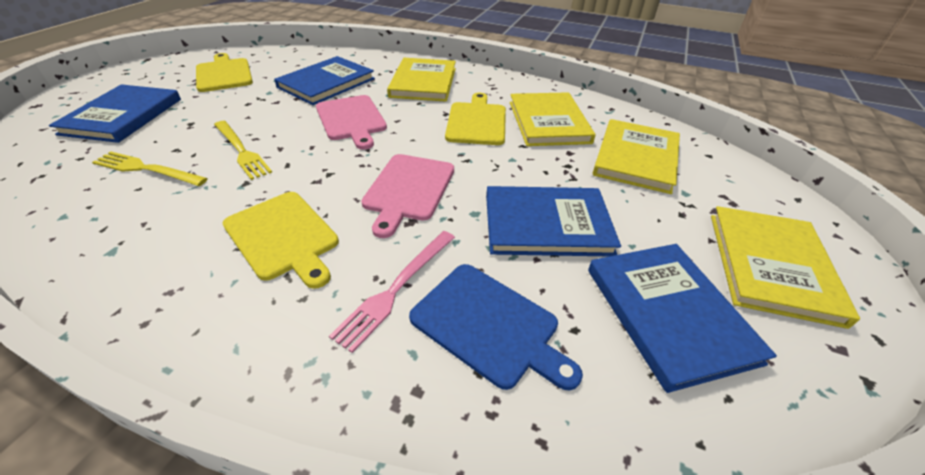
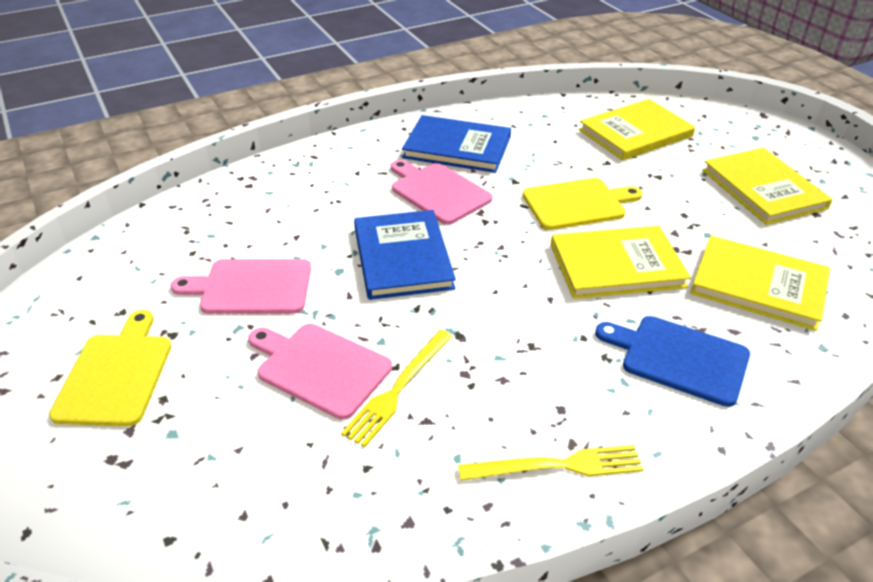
blue book: 4 -> 2
pink cutting board: 2 -> 3
pink fork: 1 -> 0
yellow cutting board: 3 -> 2

